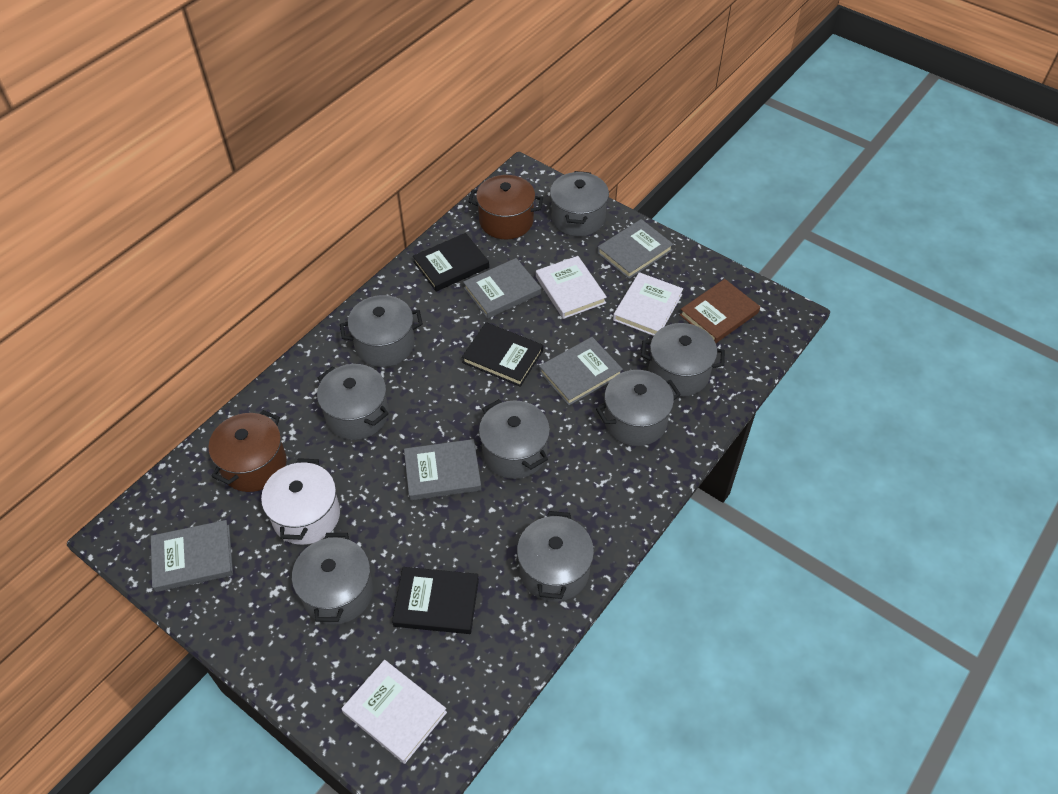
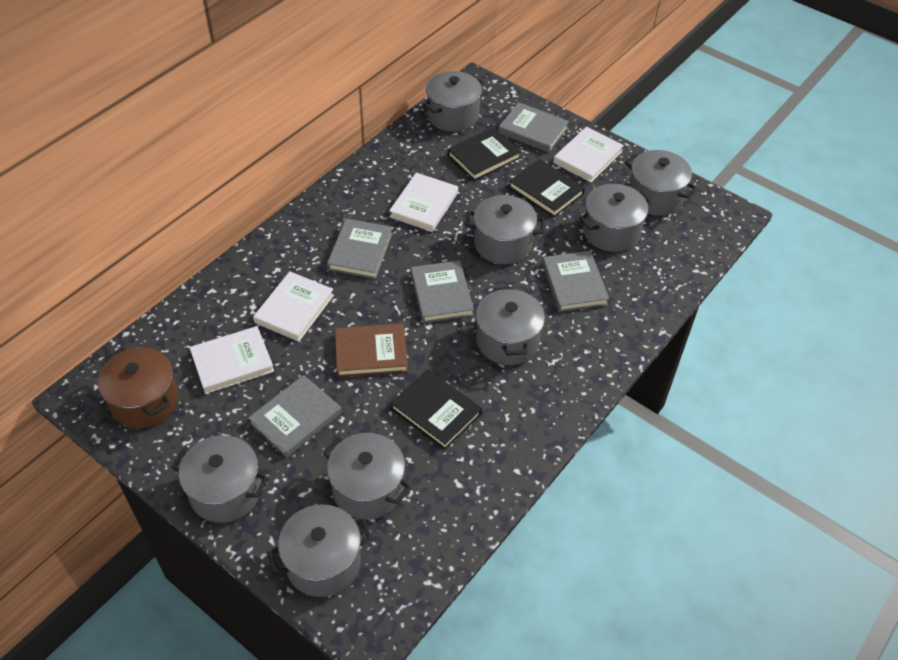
brown pot: 2 -> 1
white book: 3 -> 4
white pot: 1 -> 0

